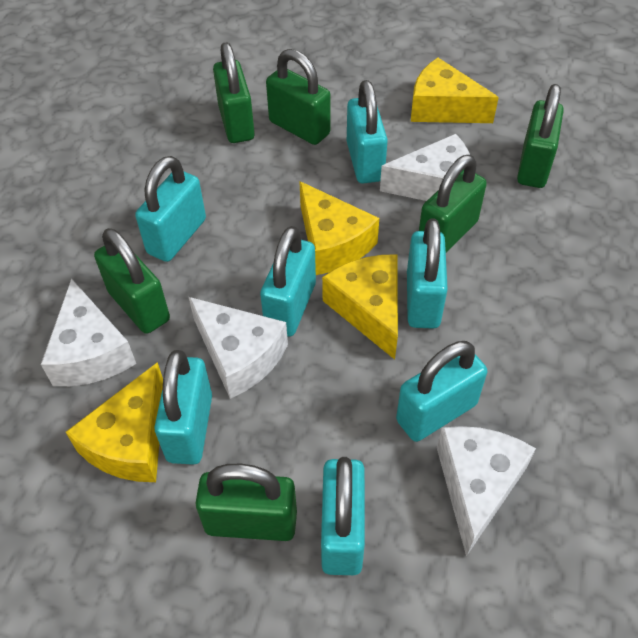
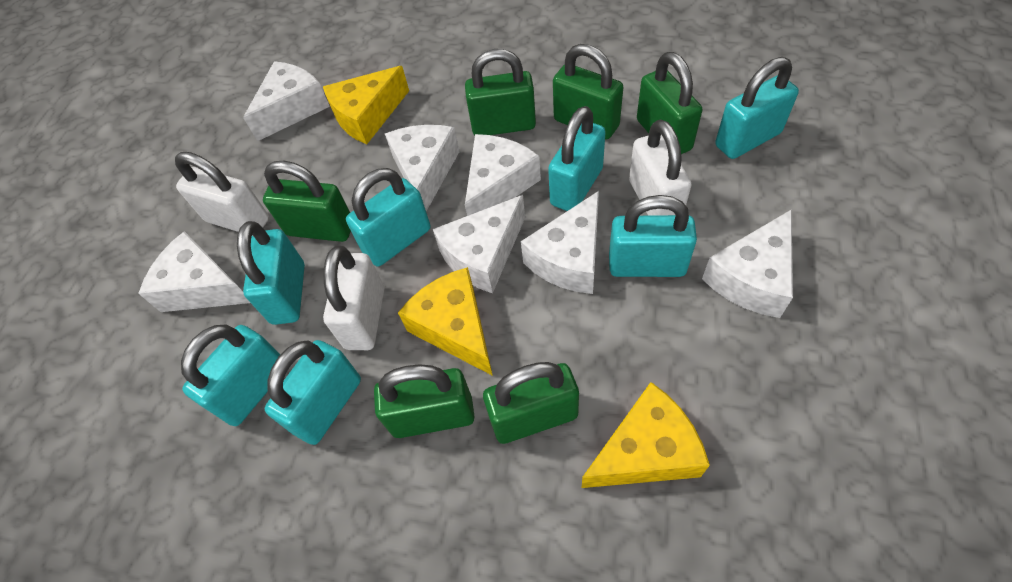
white cheese: 4 -> 7
white padlock: 0 -> 3
yellow cheese: 4 -> 3

